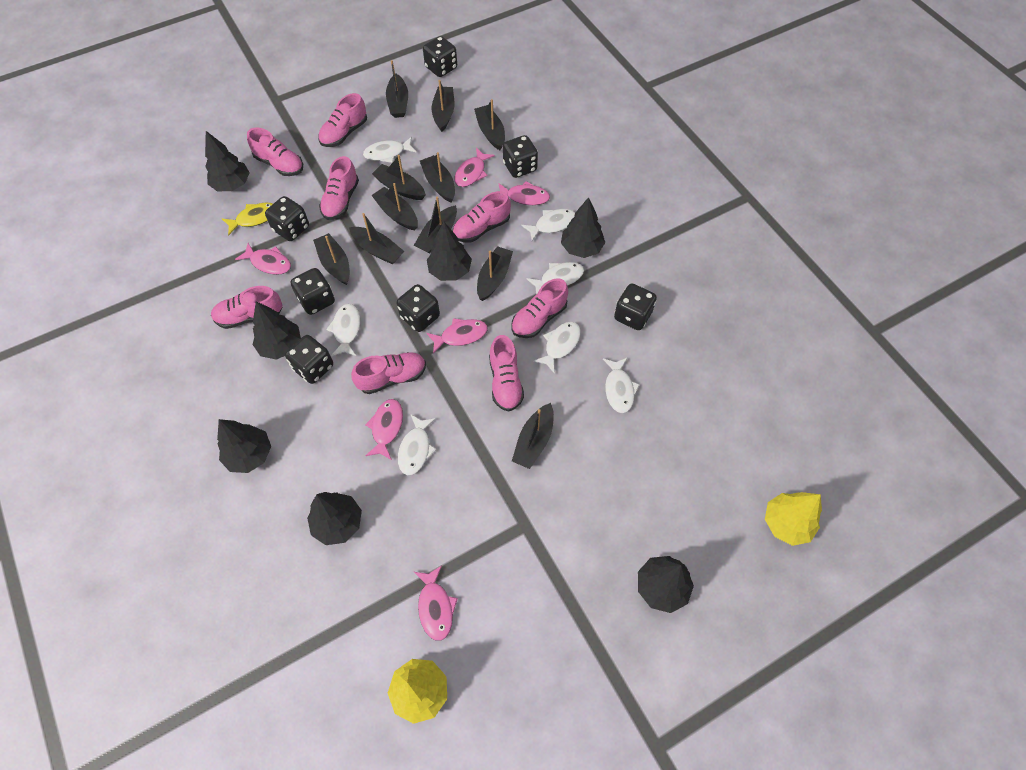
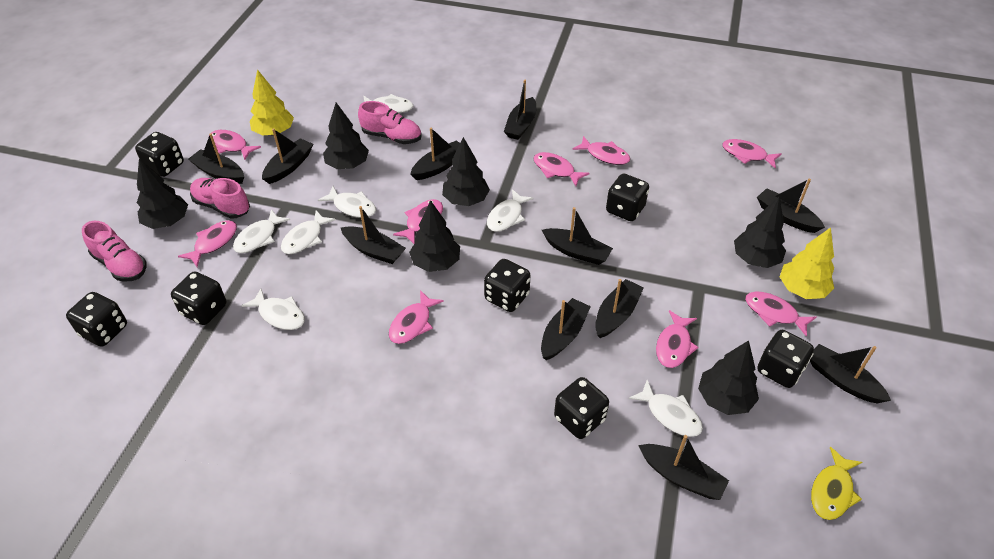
black tree: 7 -> 6
pink fish: 6 -> 9
pink shoe: 8 -> 3

